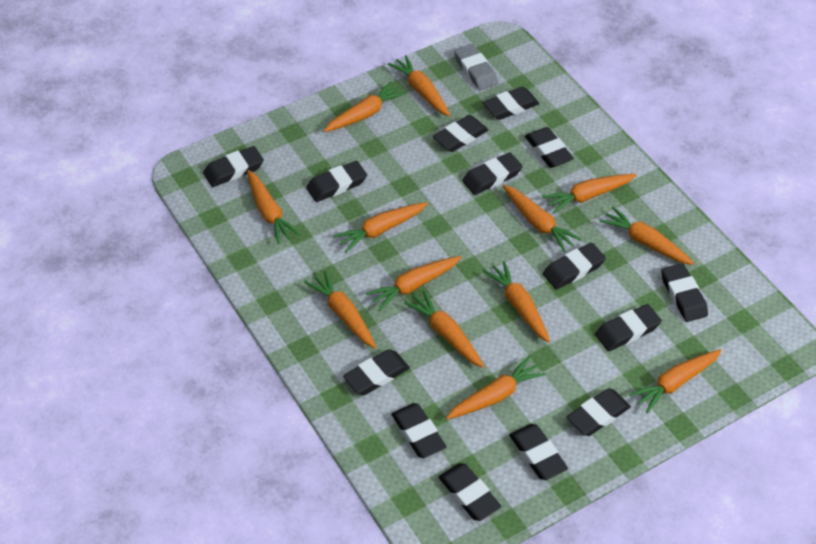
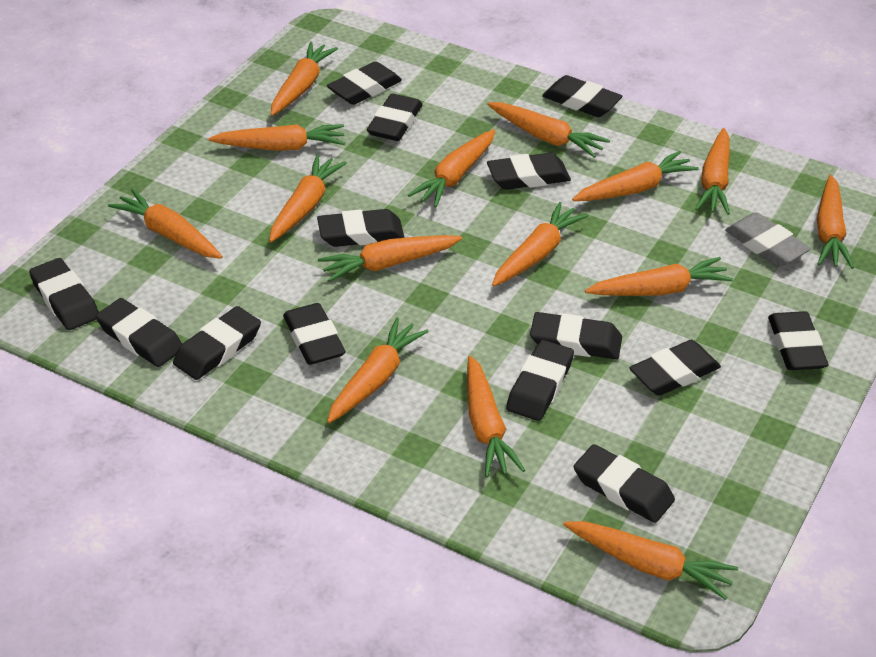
orange carrot: 13 -> 15

